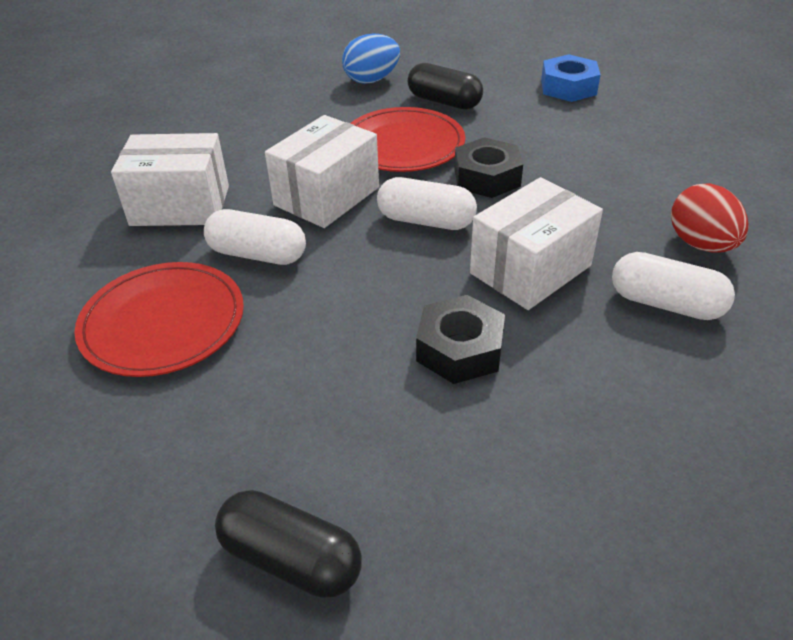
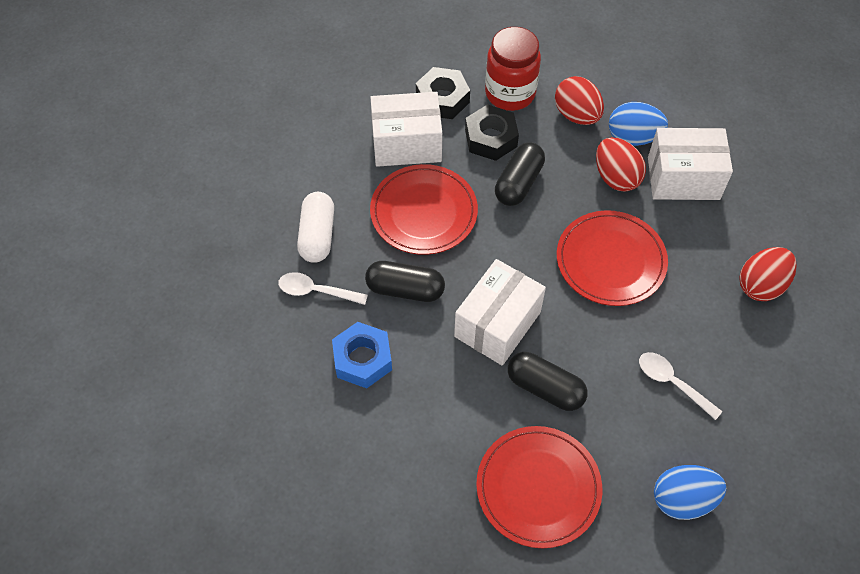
black capsule: 2 -> 3
blue egg: 1 -> 2
red egg: 1 -> 3
red jar: 0 -> 1
red plate: 2 -> 3
white capsule: 3 -> 1
white spoon: 0 -> 2

